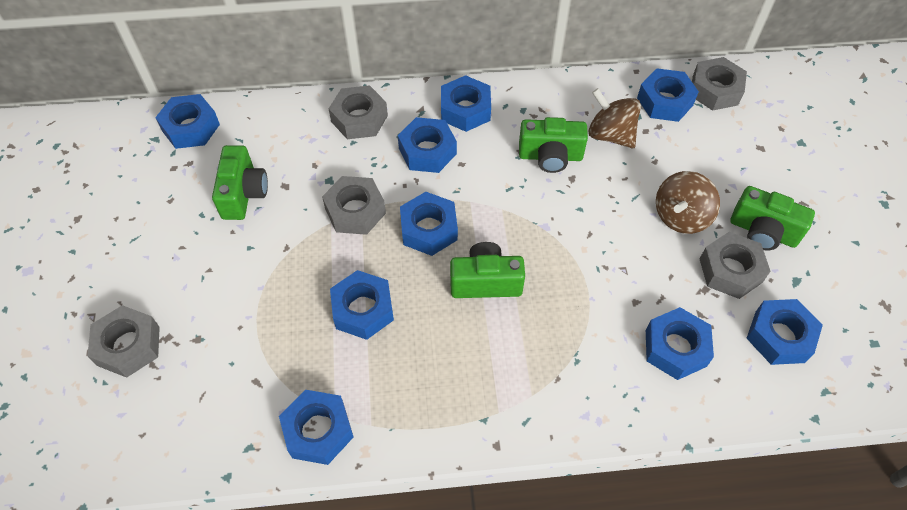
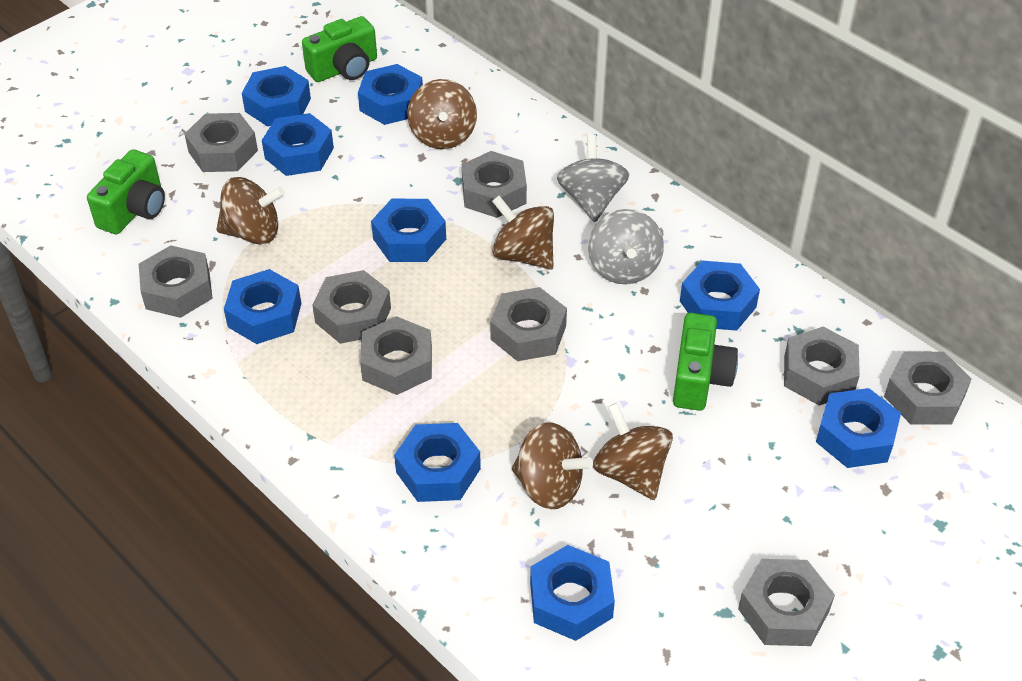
brown spinning top: 2 -> 5
green camera: 4 -> 3
grey nut: 5 -> 9
grey spinning top: 0 -> 2

